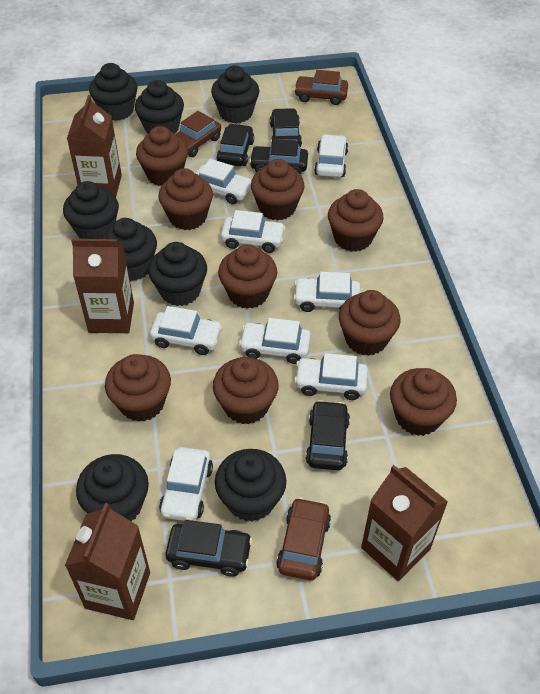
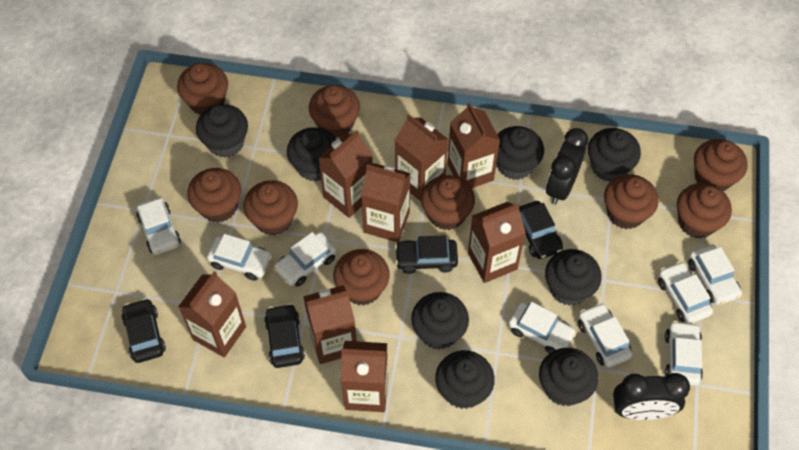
black car: 5 -> 4
black clock: 0 -> 2
brown car: 3 -> 0
brown carton: 4 -> 8

